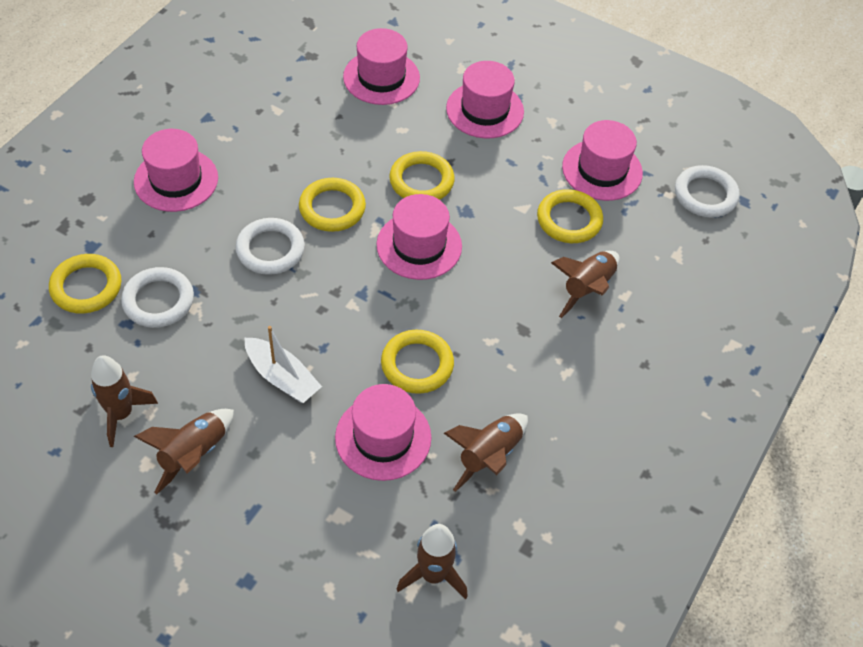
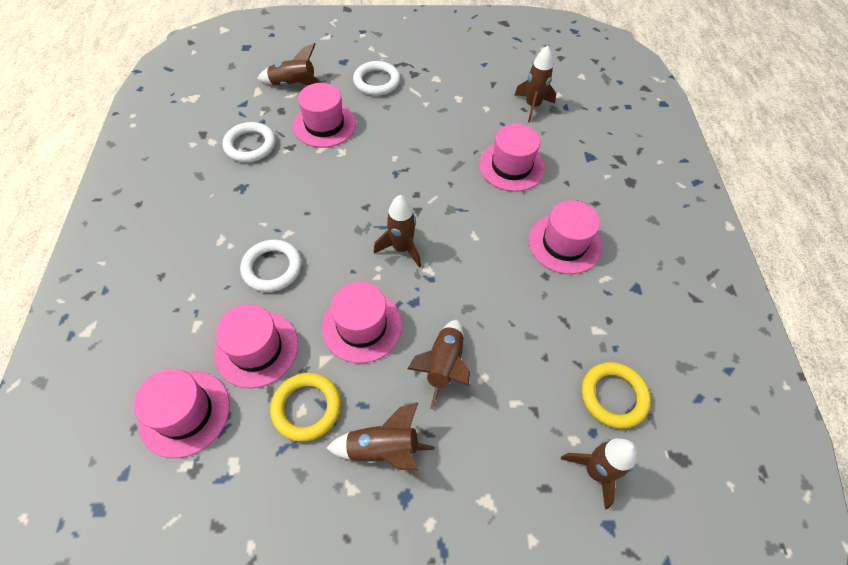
brown rocket: 5 -> 6
white boat: 1 -> 0
yellow ring: 5 -> 2

